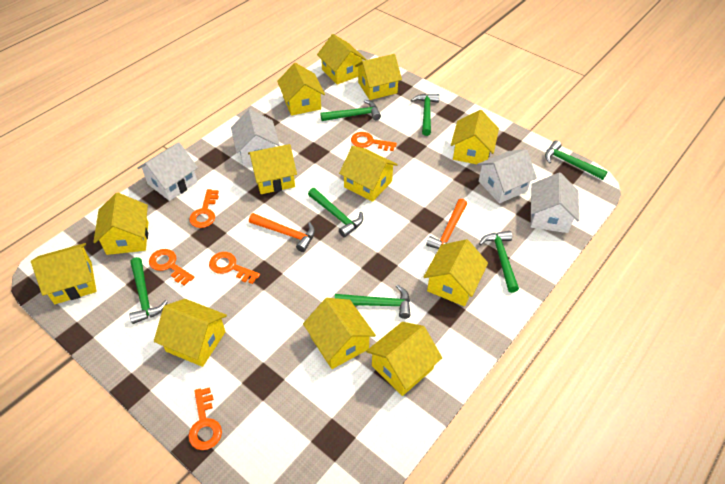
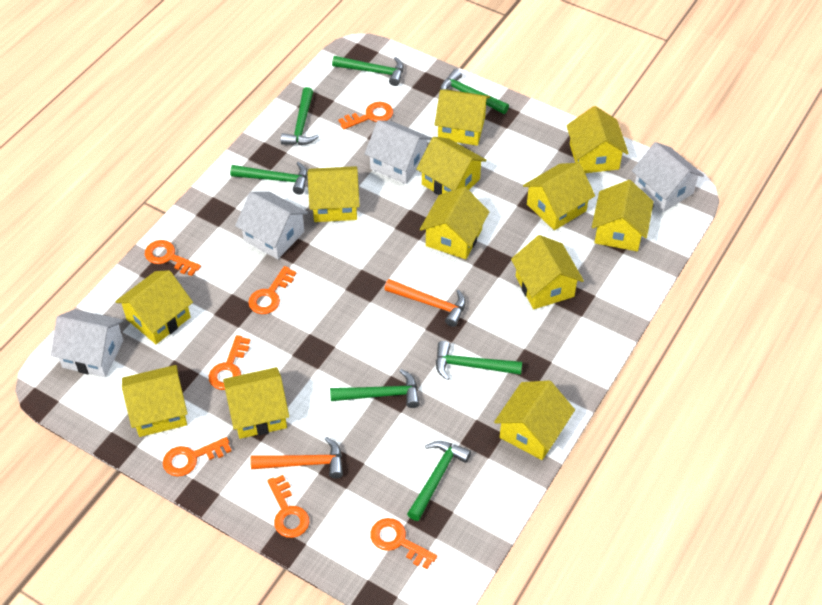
orange key: 5 -> 7

